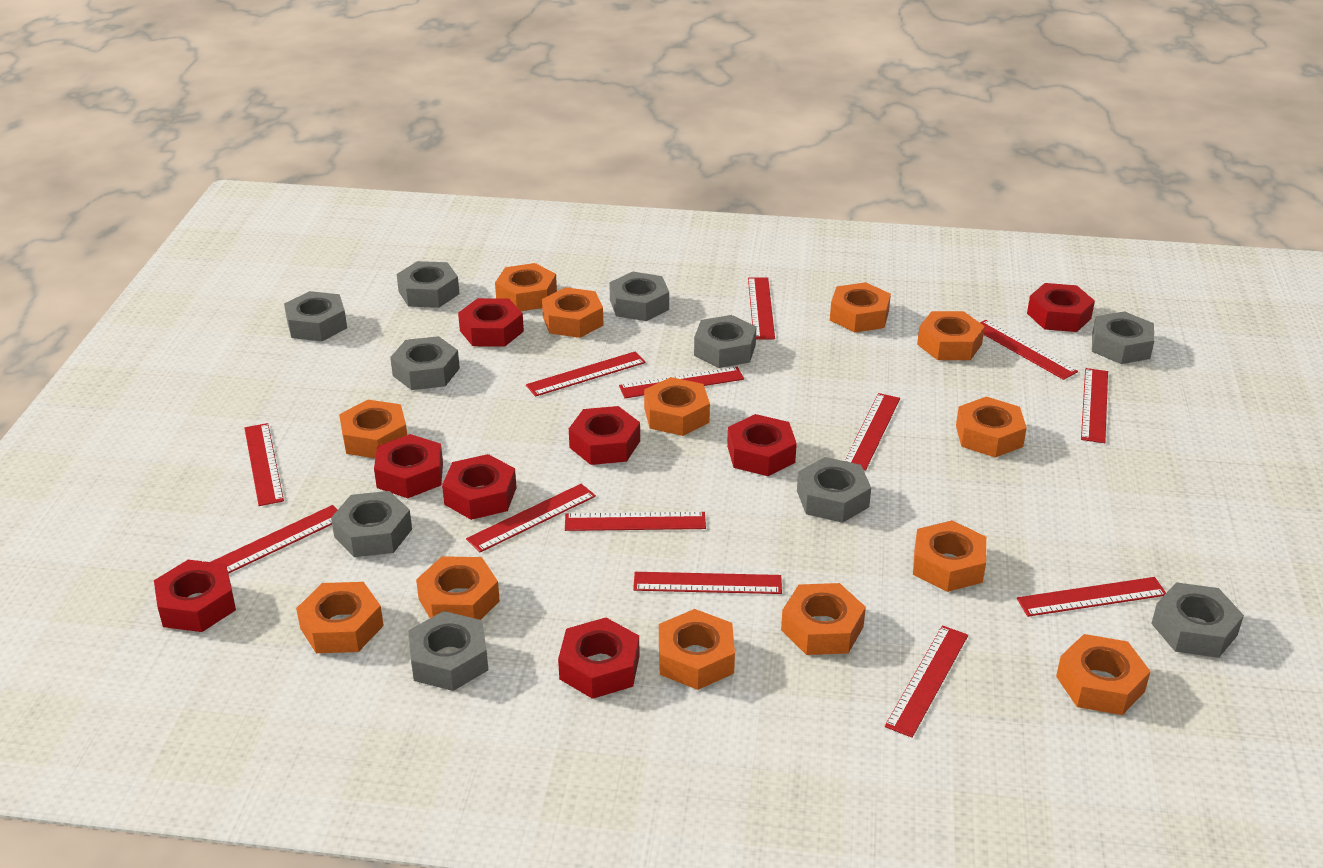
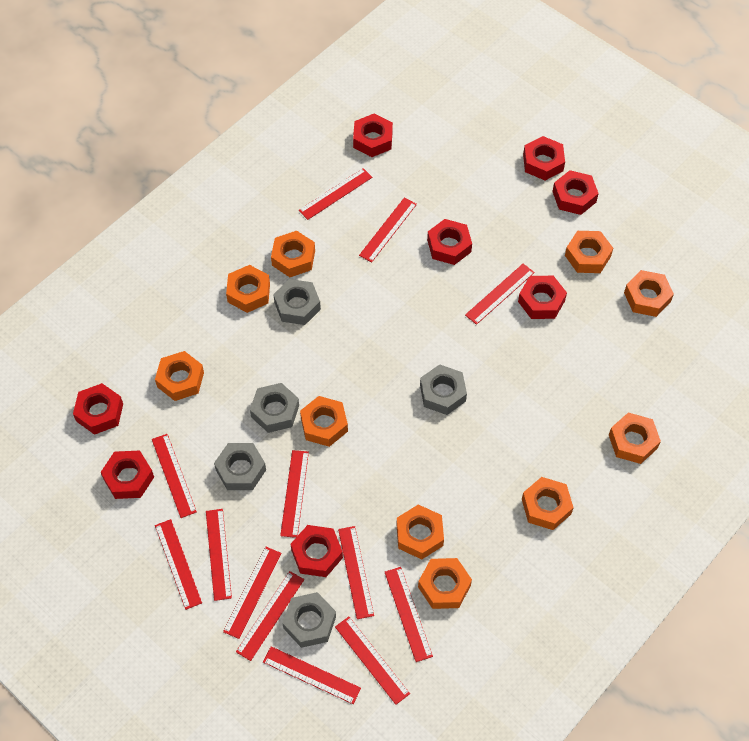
grey nut: 10 -> 5
orange nut: 13 -> 10

